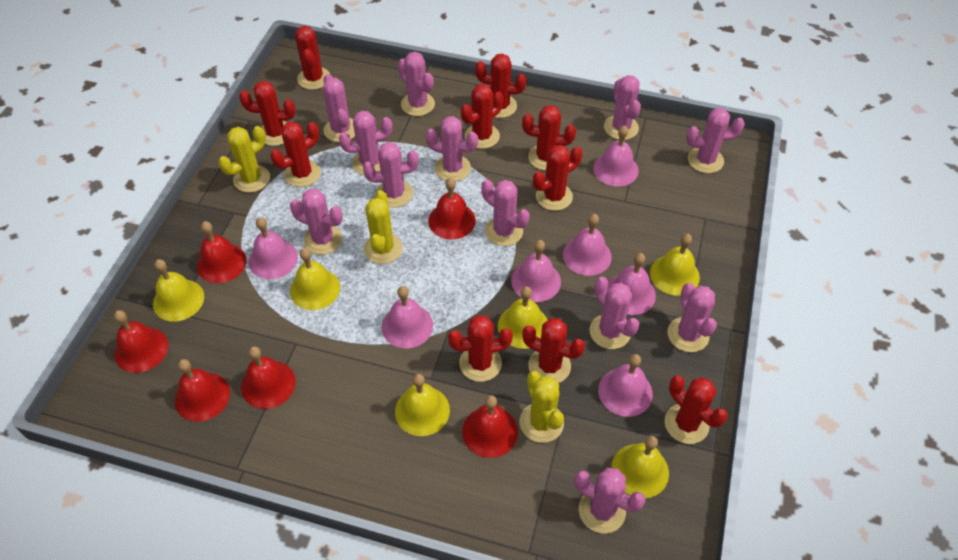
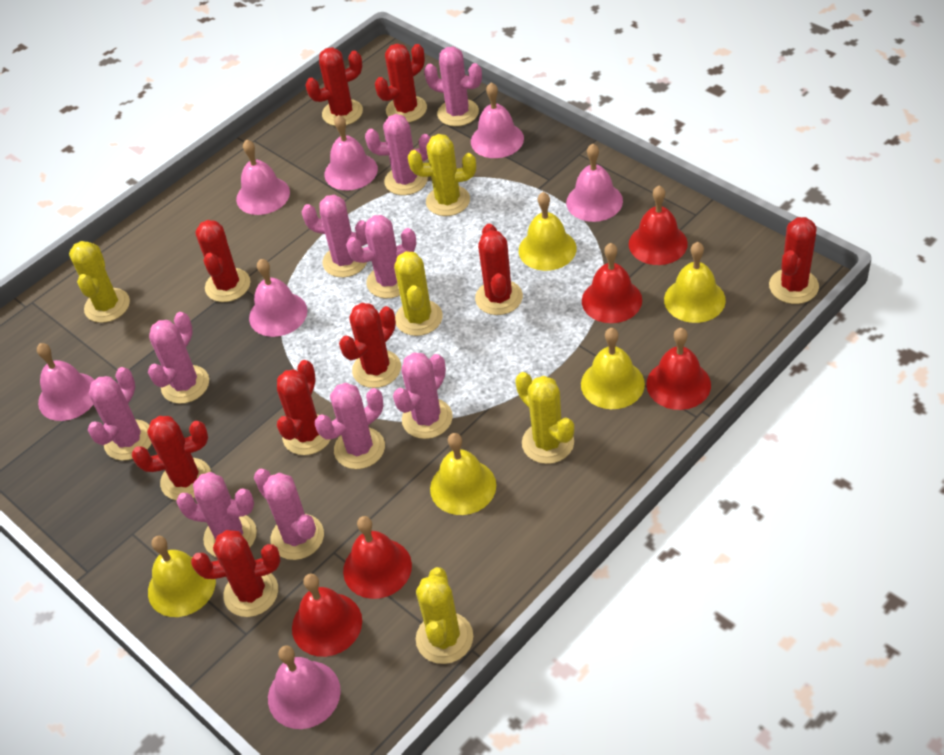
pink cactus: 12 -> 10
red bell: 6 -> 5
red cactus: 10 -> 9
yellow bell: 6 -> 5
yellow cactus: 3 -> 5

